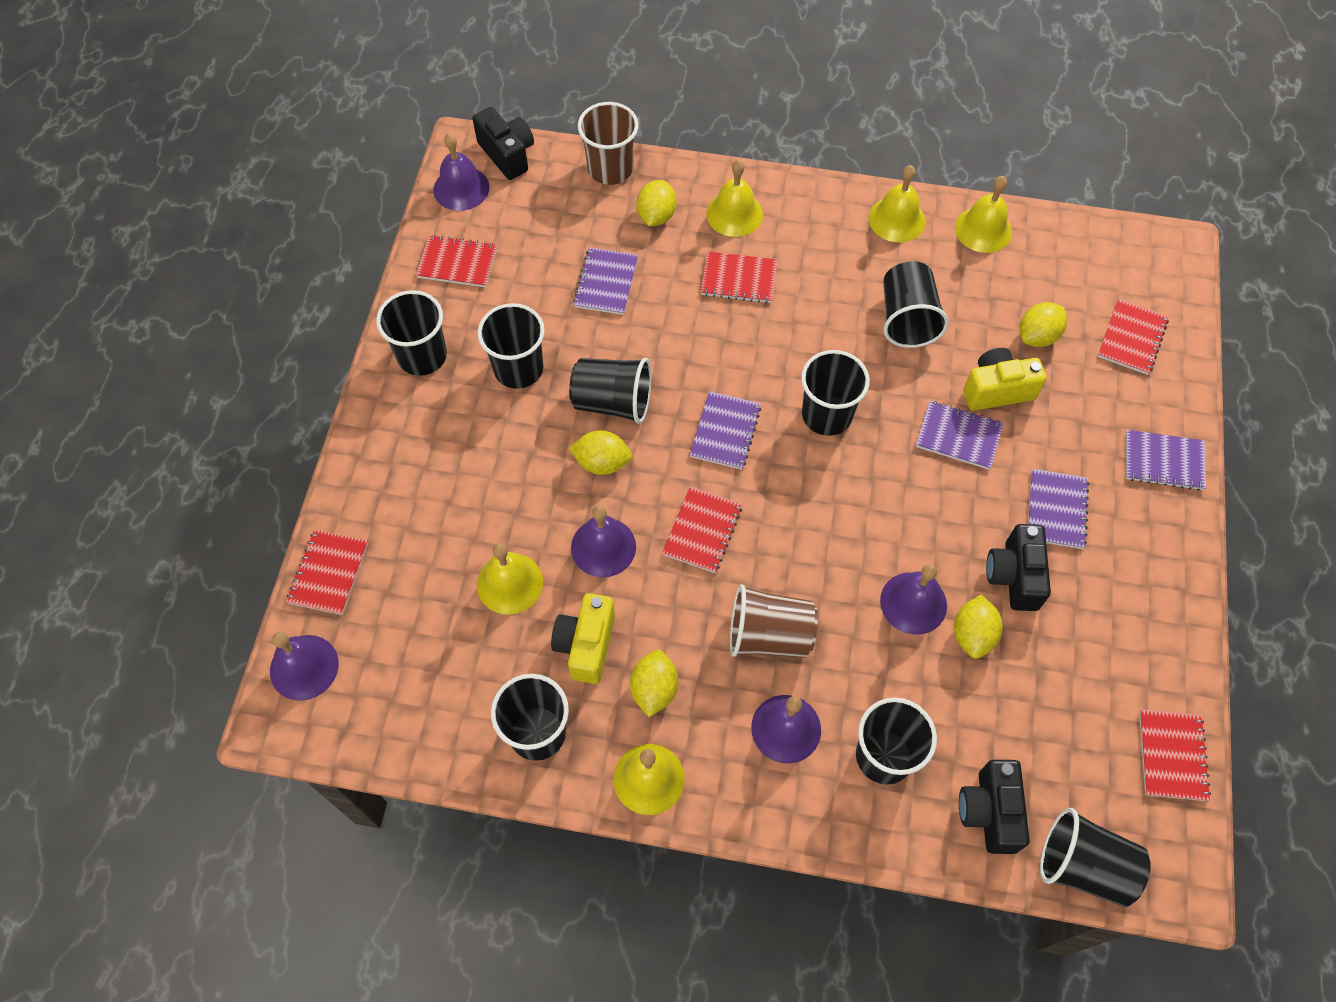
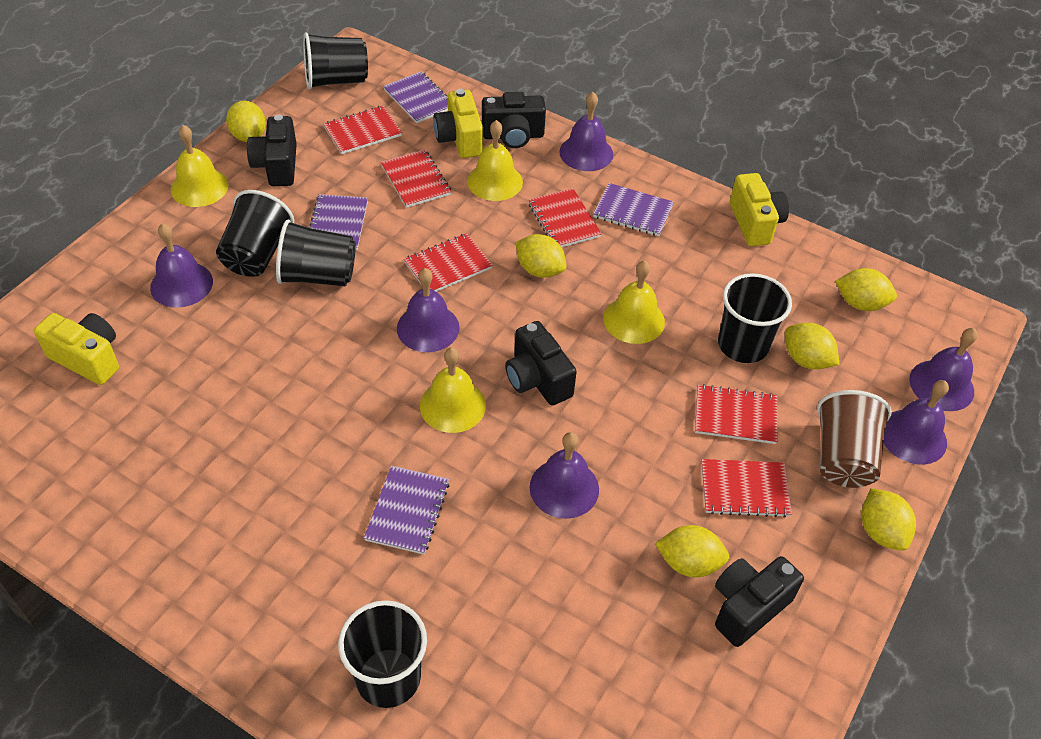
black camera: 3 -> 4
black cup: 8 -> 5
brown cup: 2 -> 1
purple bell: 5 -> 6
purple notebook: 5 -> 4
yellow bell: 5 -> 4
yellow camera: 2 -> 3
yellow lemon: 5 -> 6

